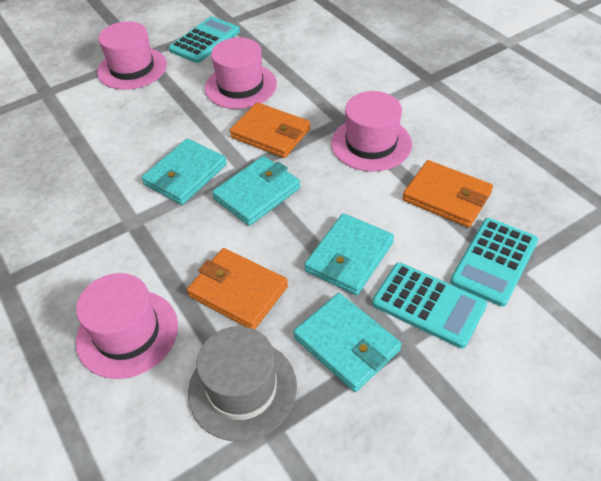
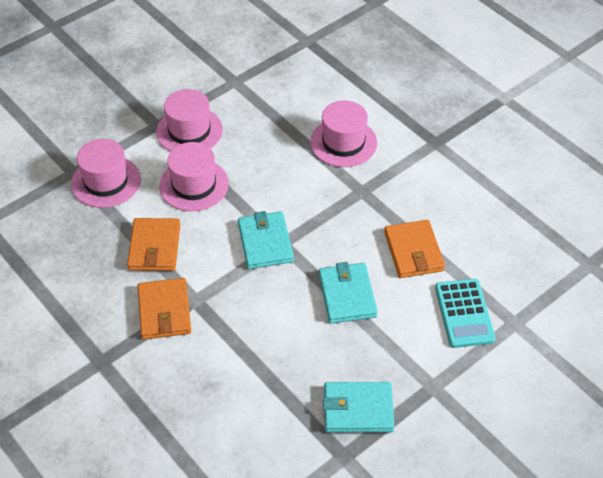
grey hat: 1 -> 0
turquoise calculator: 3 -> 1
turquoise wallet: 4 -> 3

